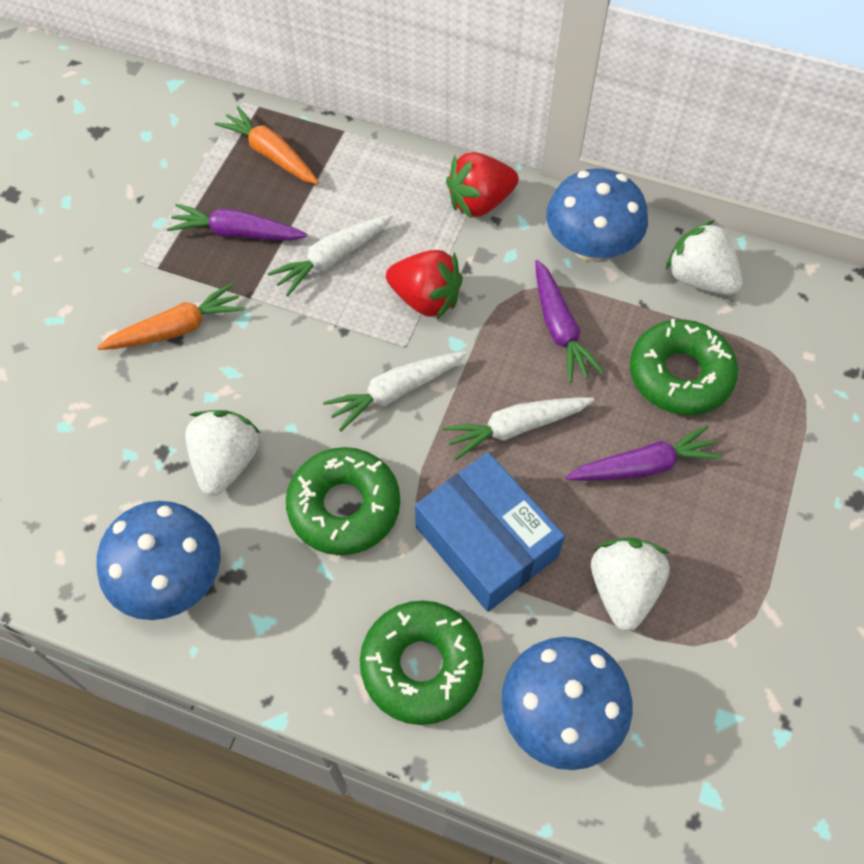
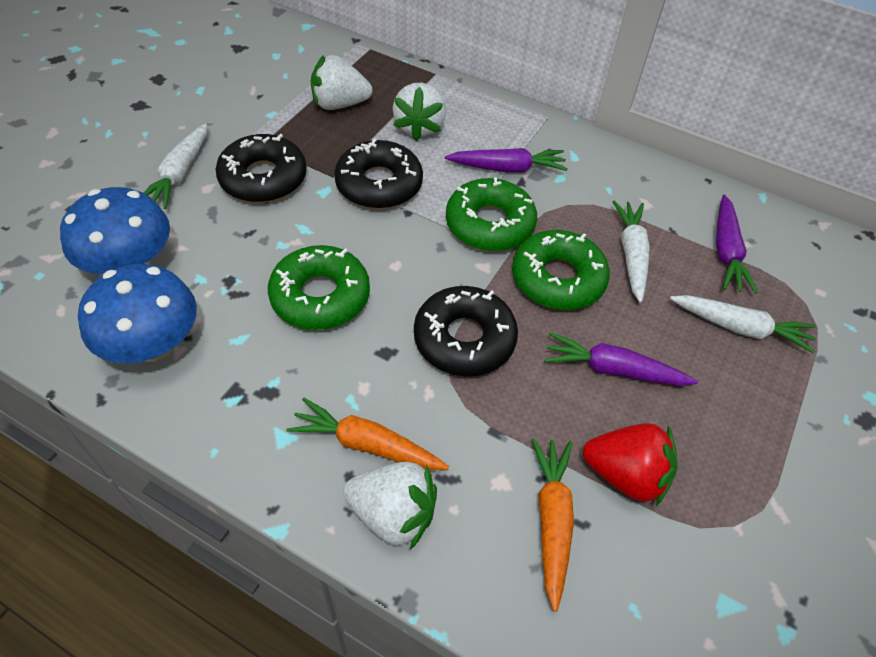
black donut: 0 -> 3
blue box: 1 -> 0
blue mushroom: 3 -> 2
red strawberry: 2 -> 1

